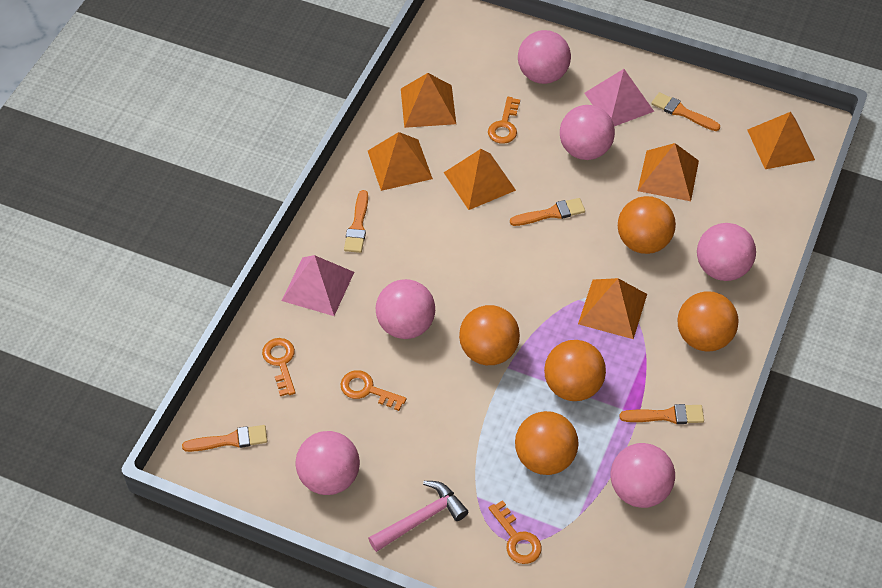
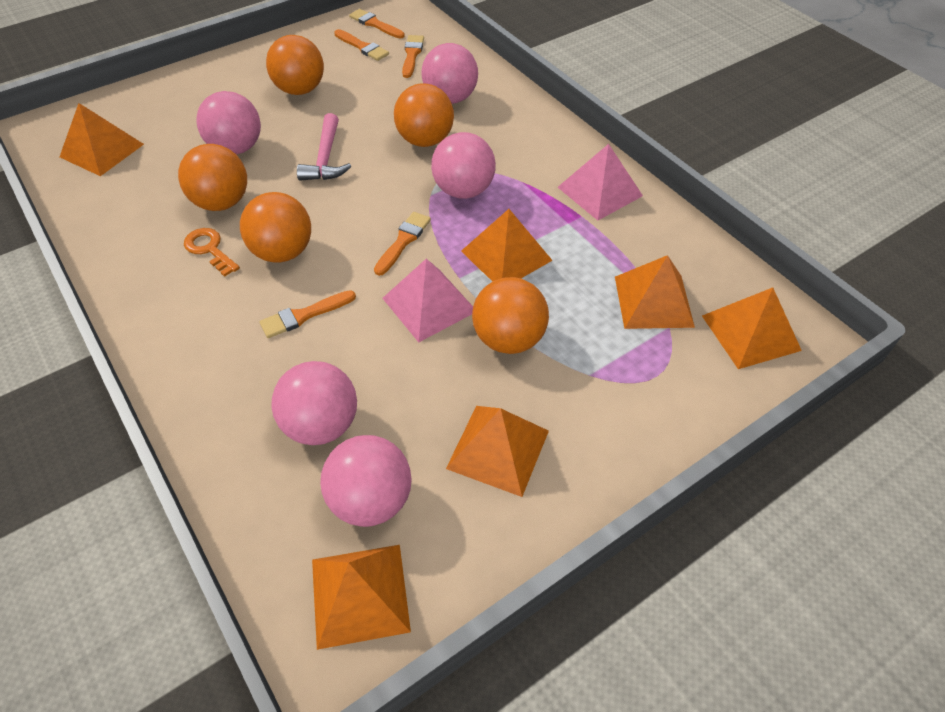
orange key: 4 -> 1
pink ball: 6 -> 5

